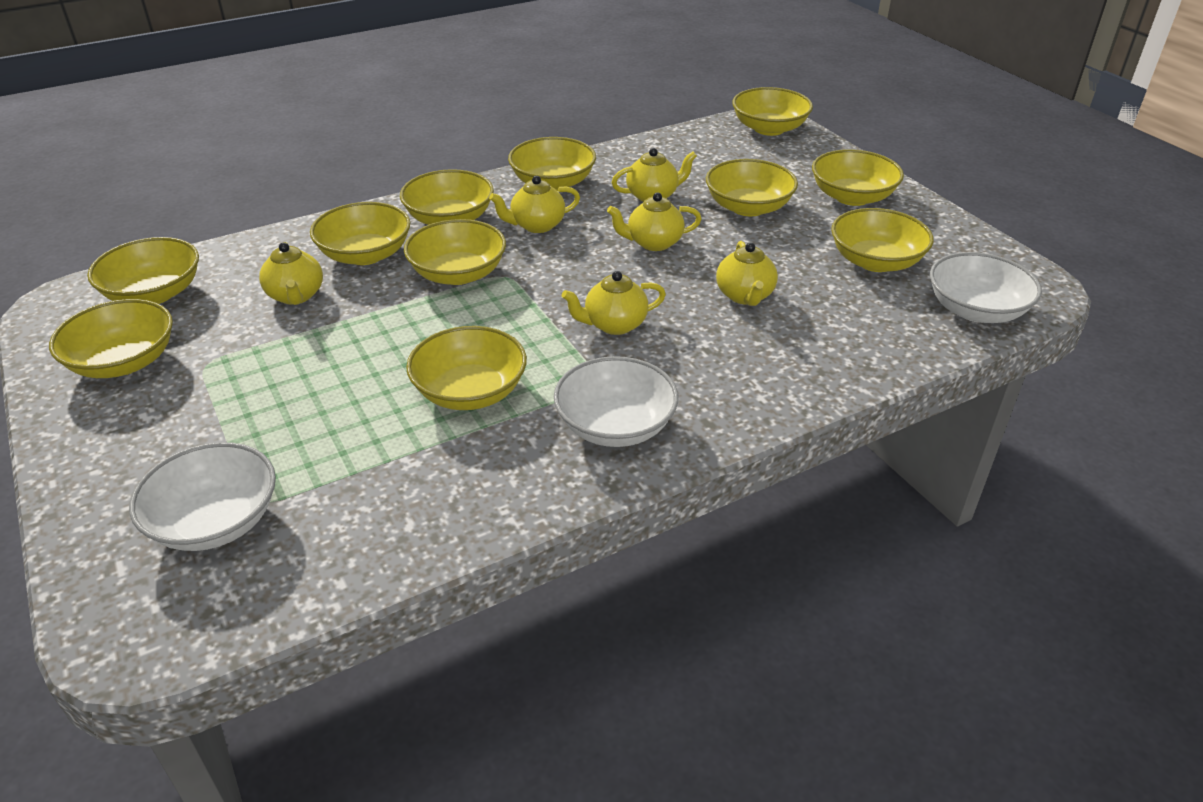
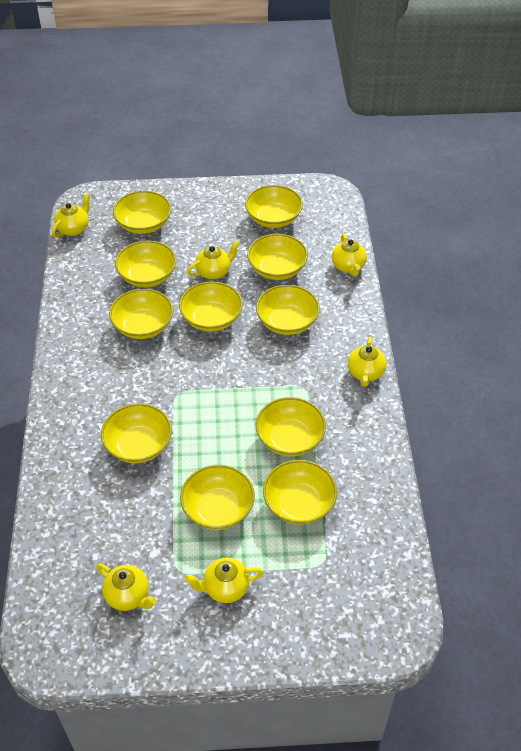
white bowl: 3 -> 0

